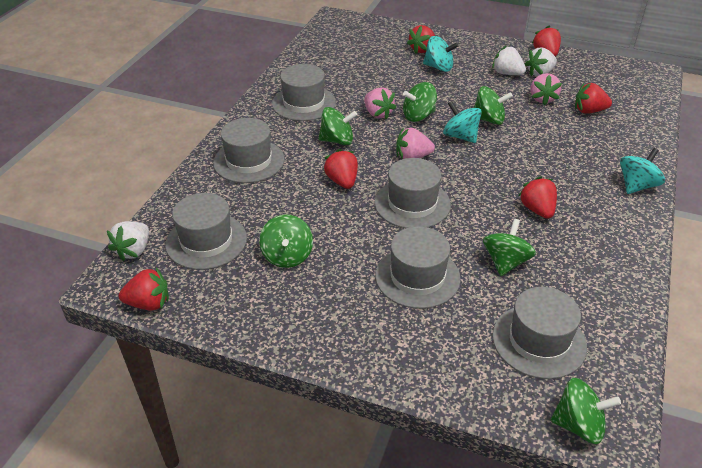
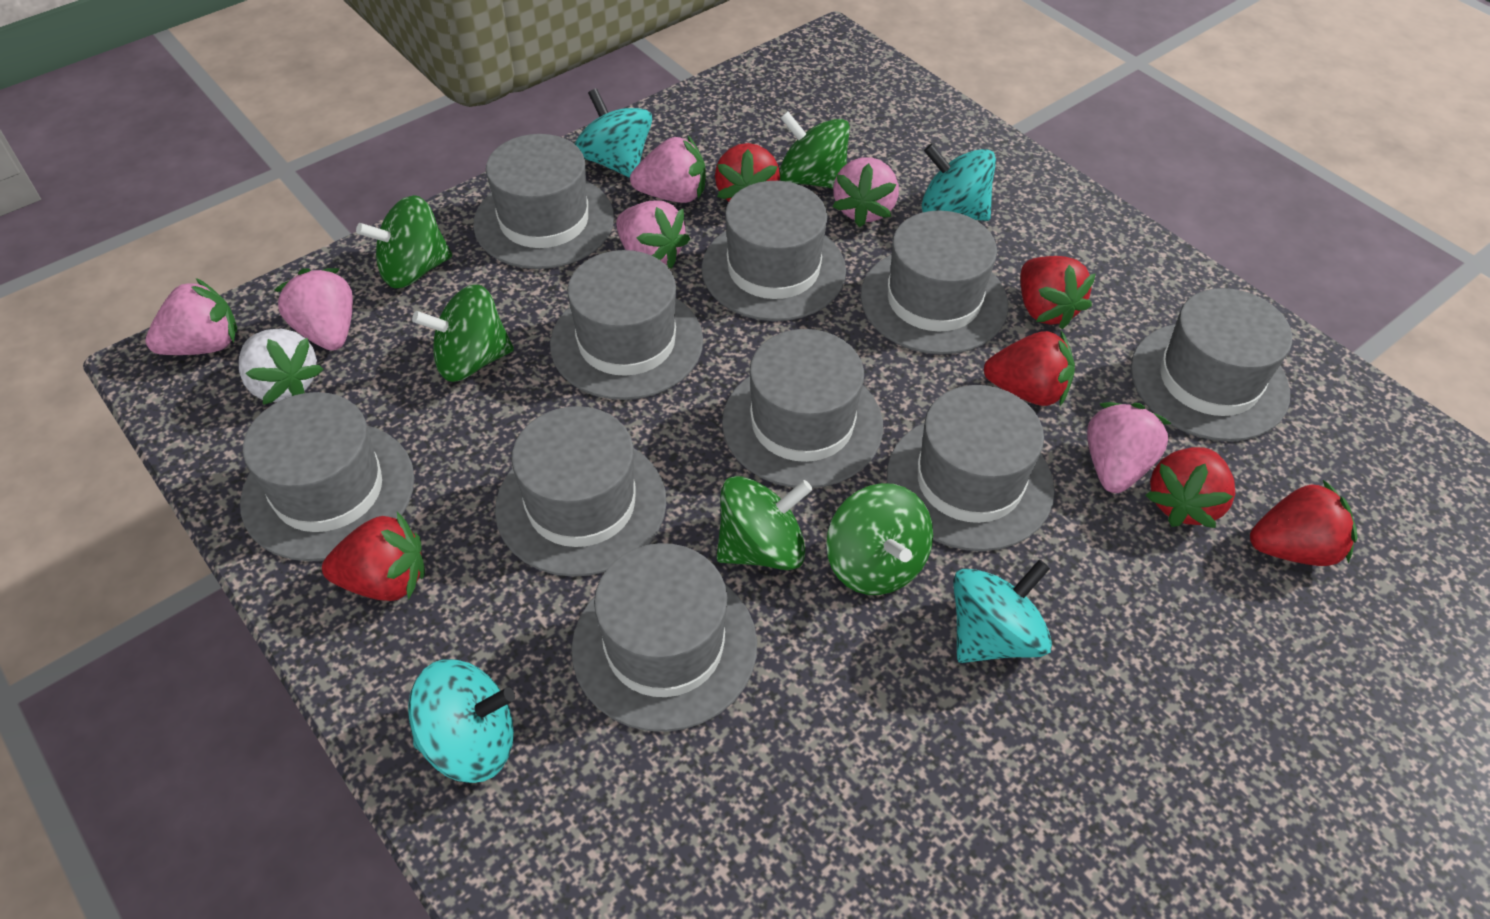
green spinning top: 6 -> 5
grey hat: 6 -> 10
pink strawberry: 3 -> 6
turquoise spinning top: 3 -> 4
white strawberry: 3 -> 1

